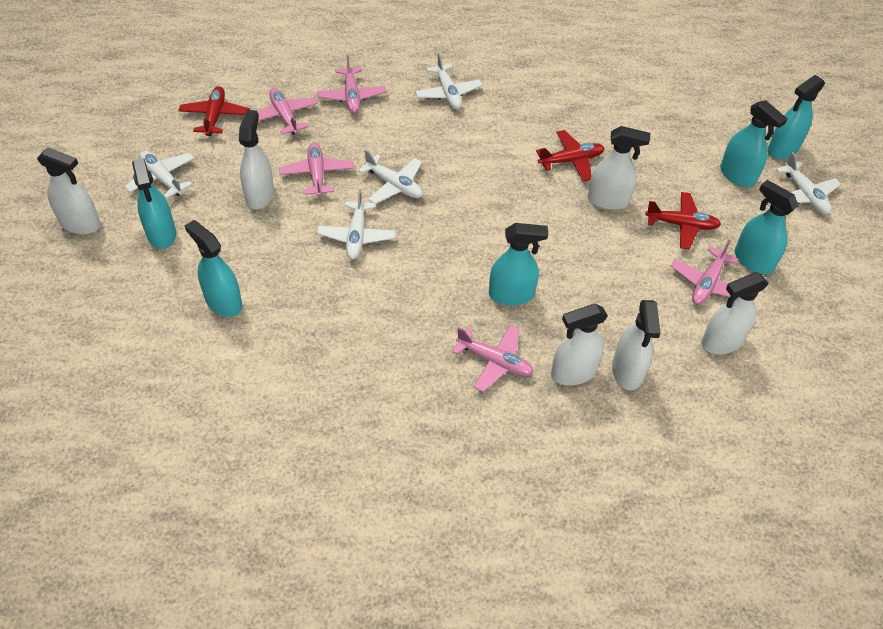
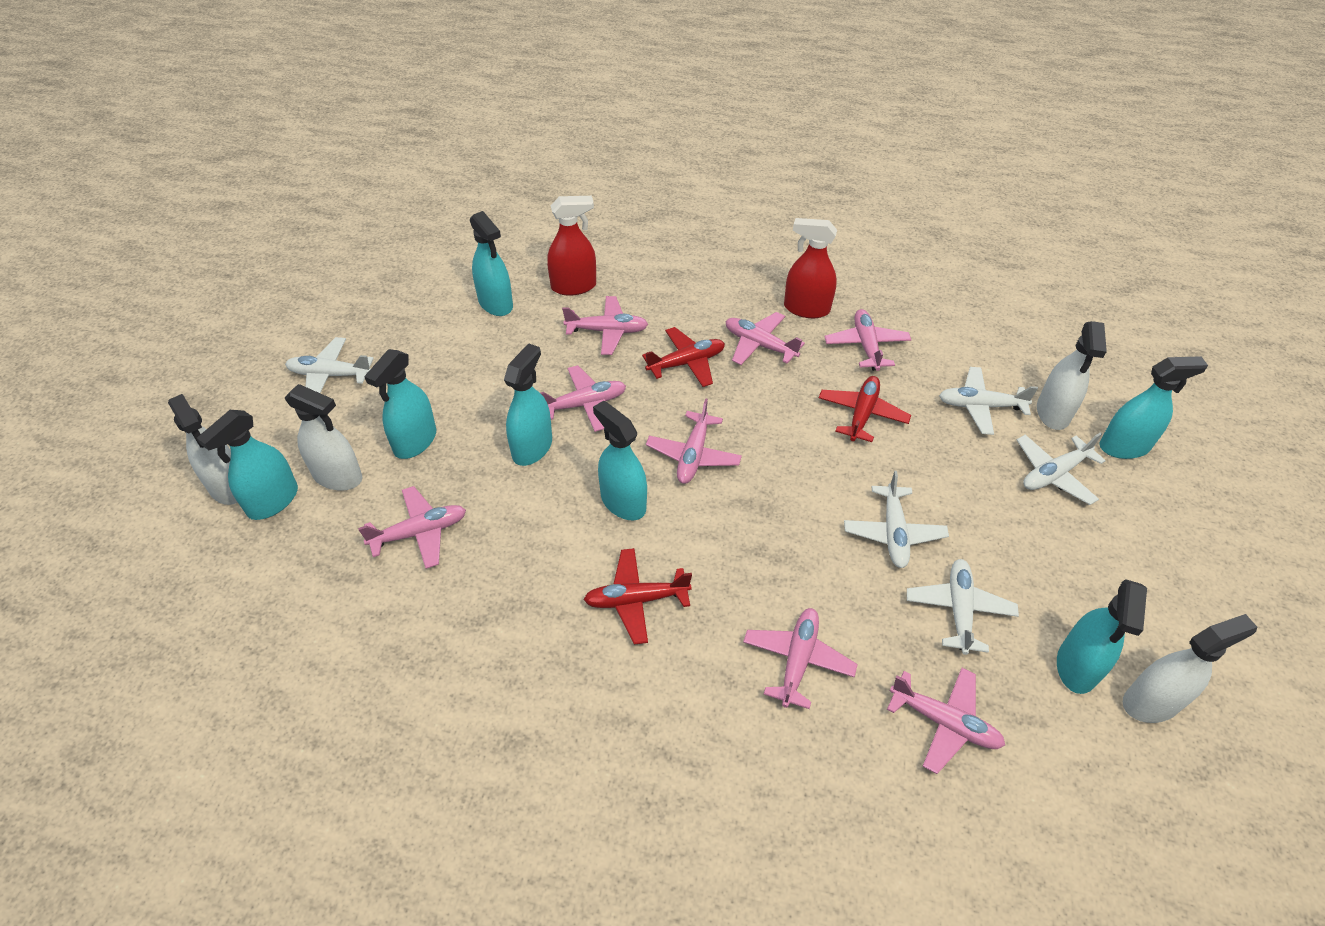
pink plane: 5 -> 8
red spray bottle: 0 -> 2
turquoise spray bottle: 6 -> 7
white spray bottle: 6 -> 4

